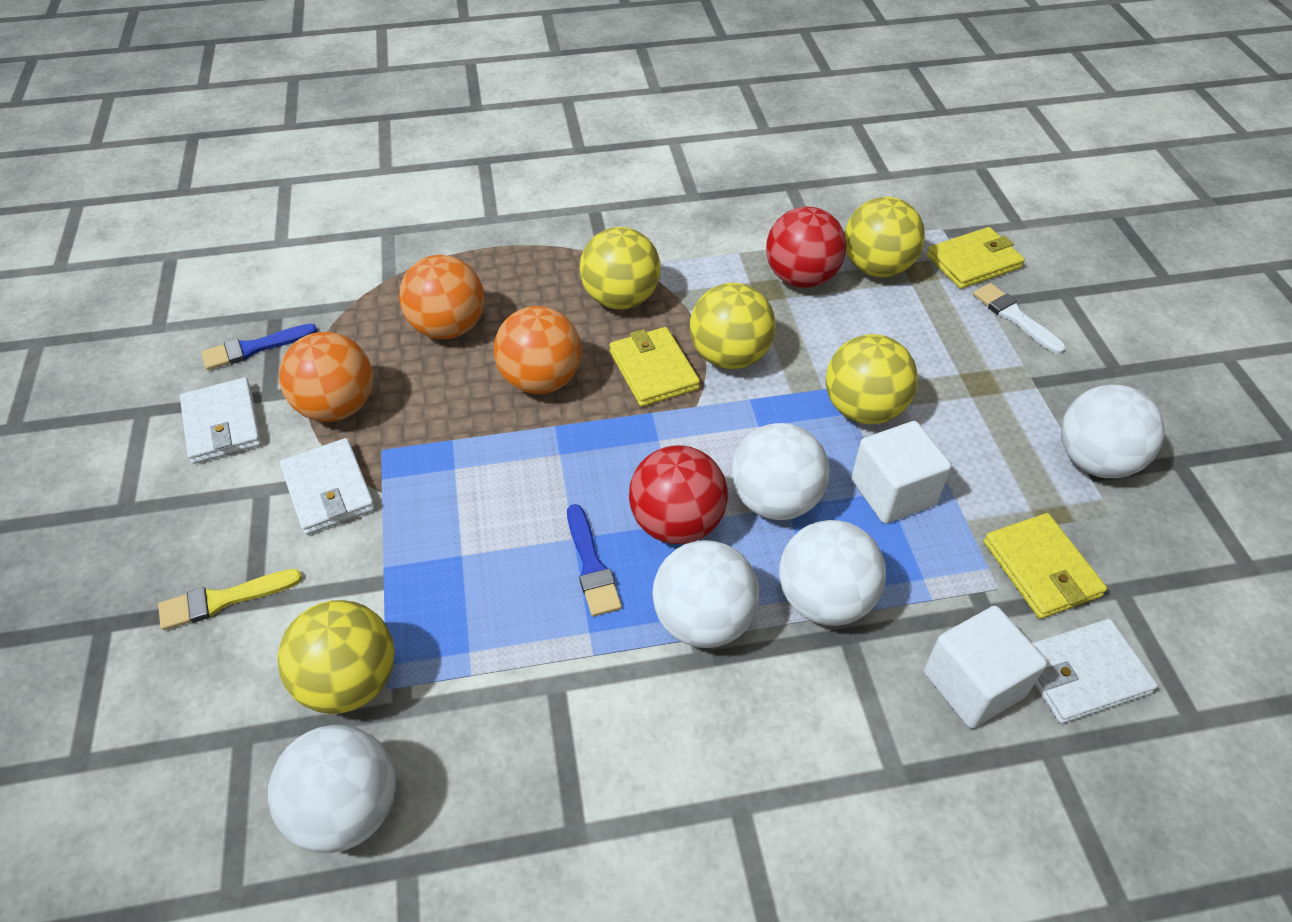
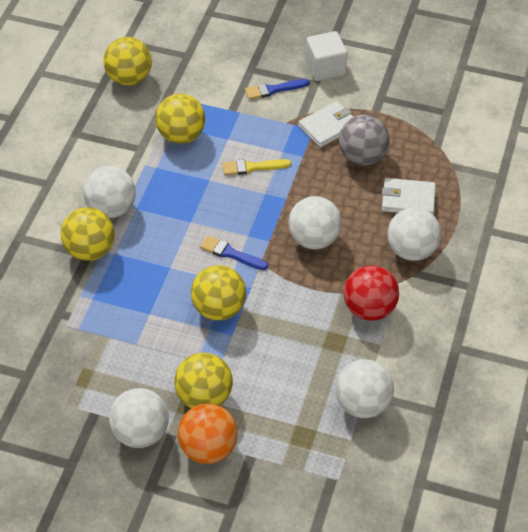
grey ball: 0 -> 1
orange ball: 3 -> 1
red ball: 2 -> 1
white brush: 1 -> 0
white cube: 2 -> 1
white wallet: 3 -> 2
yellow wallet: 3 -> 0

